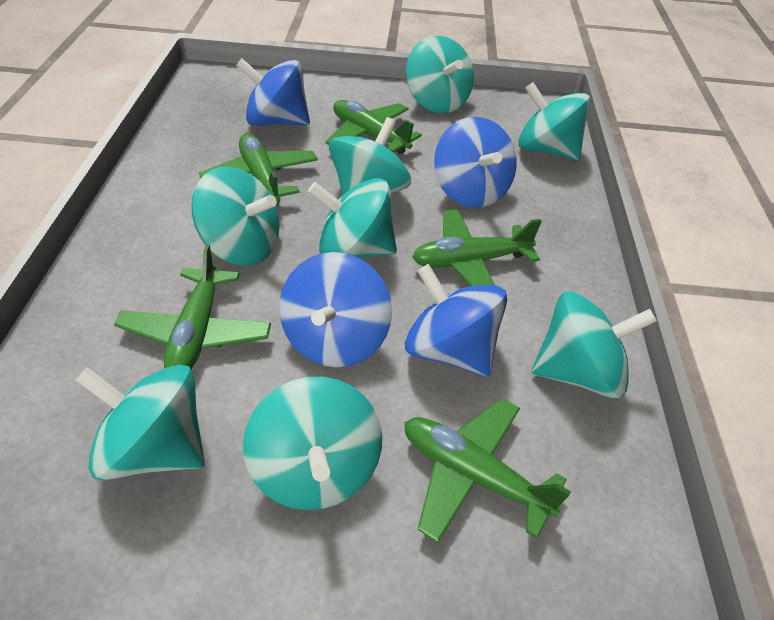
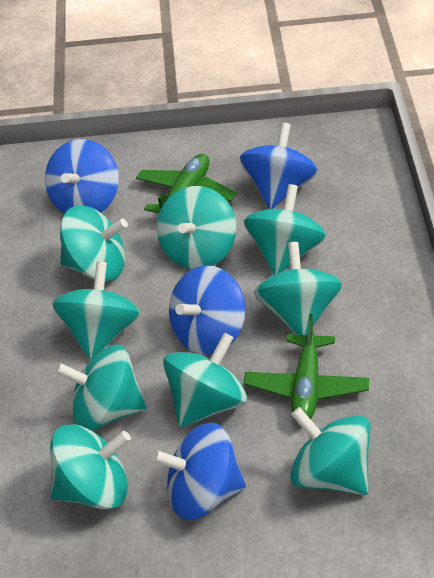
green plane: 5 -> 2
turquoise spinning top: 8 -> 9

